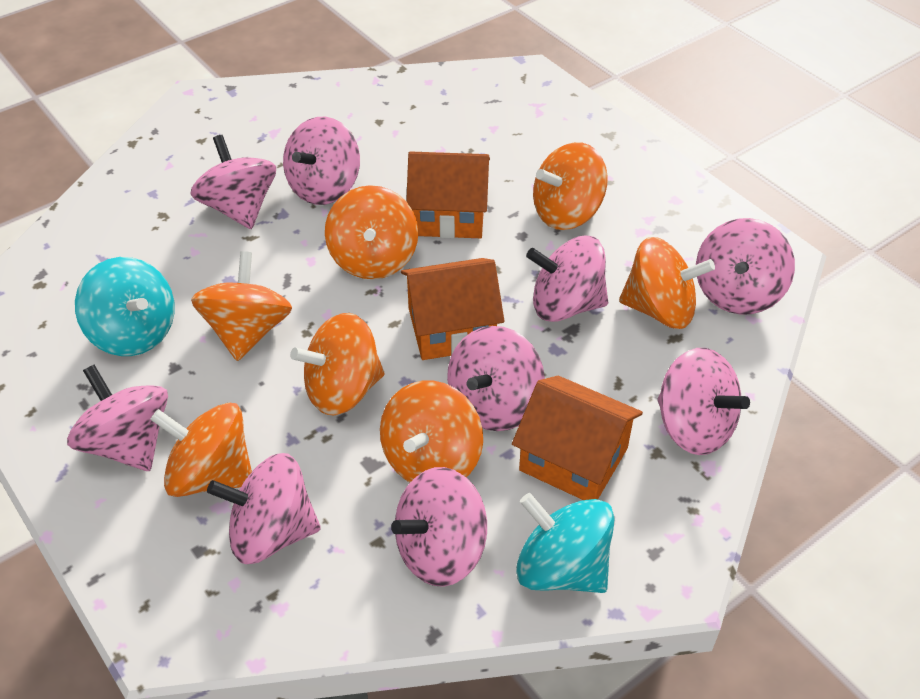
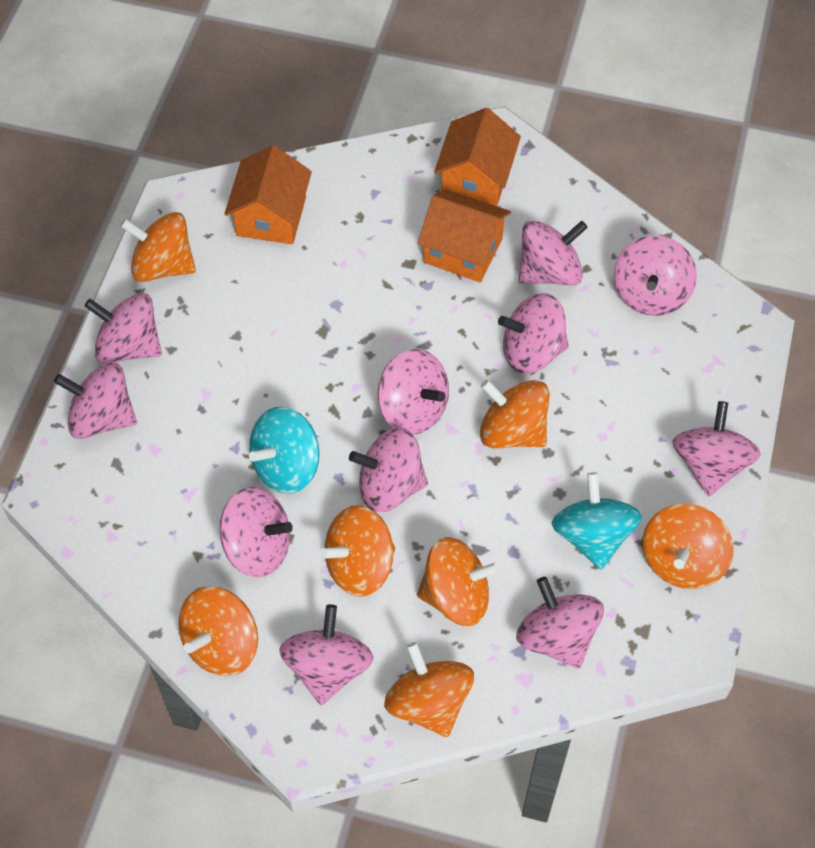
pink spinning top: 9 -> 11

